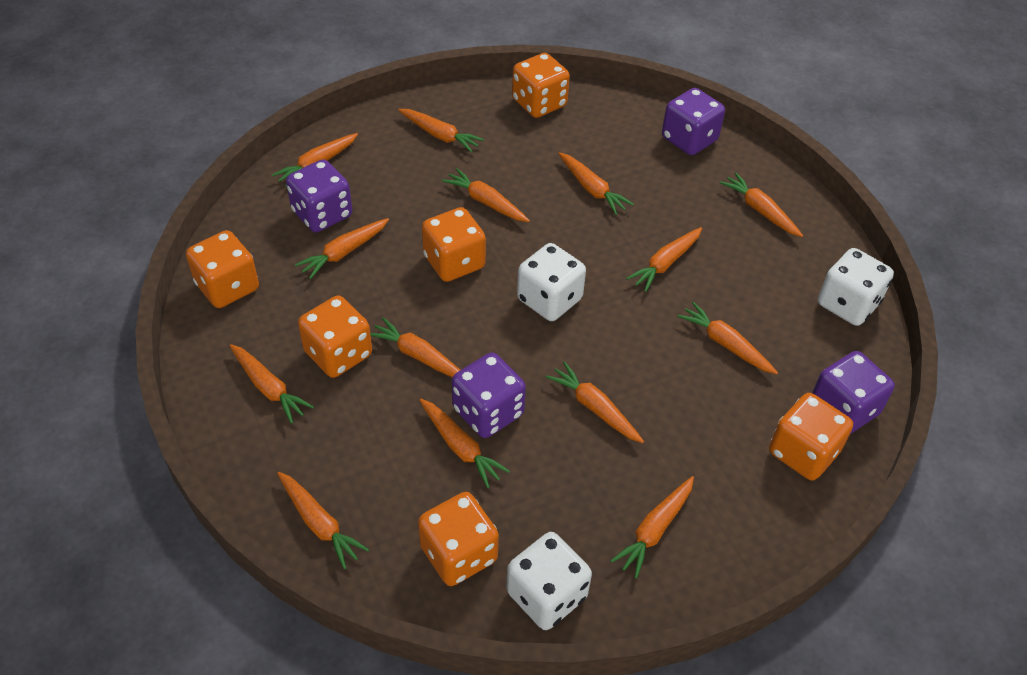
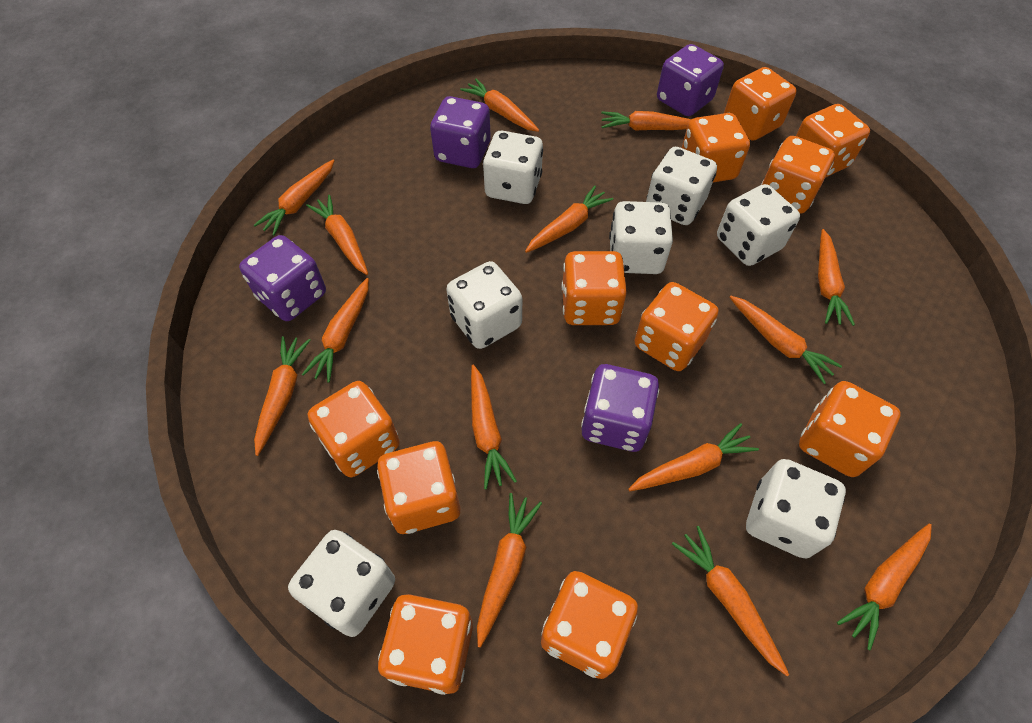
orange dice: 6 -> 11
white dice: 3 -> 7

